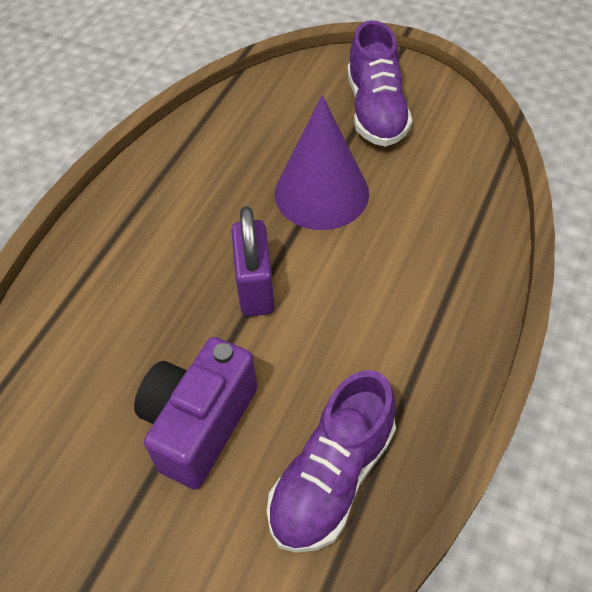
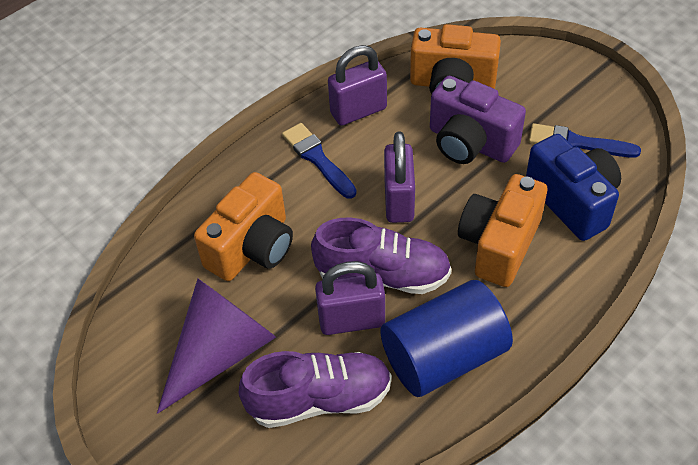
blue brush: 0 -> 2
blue camera: 0 -> 1
blue cylinder: 0 -> 1
orange camera: 0 -> 3
purple padlock: 1 -> 3

